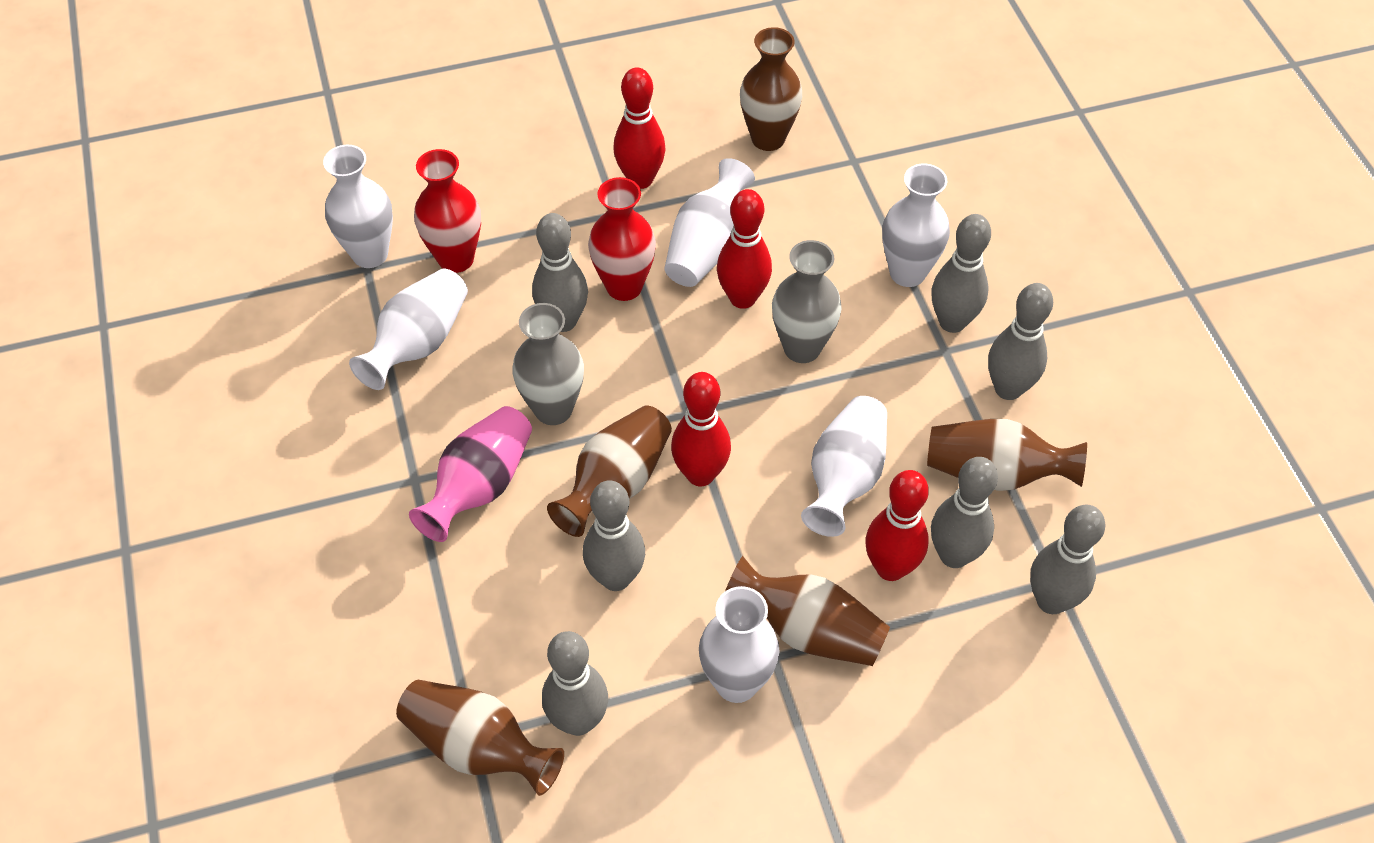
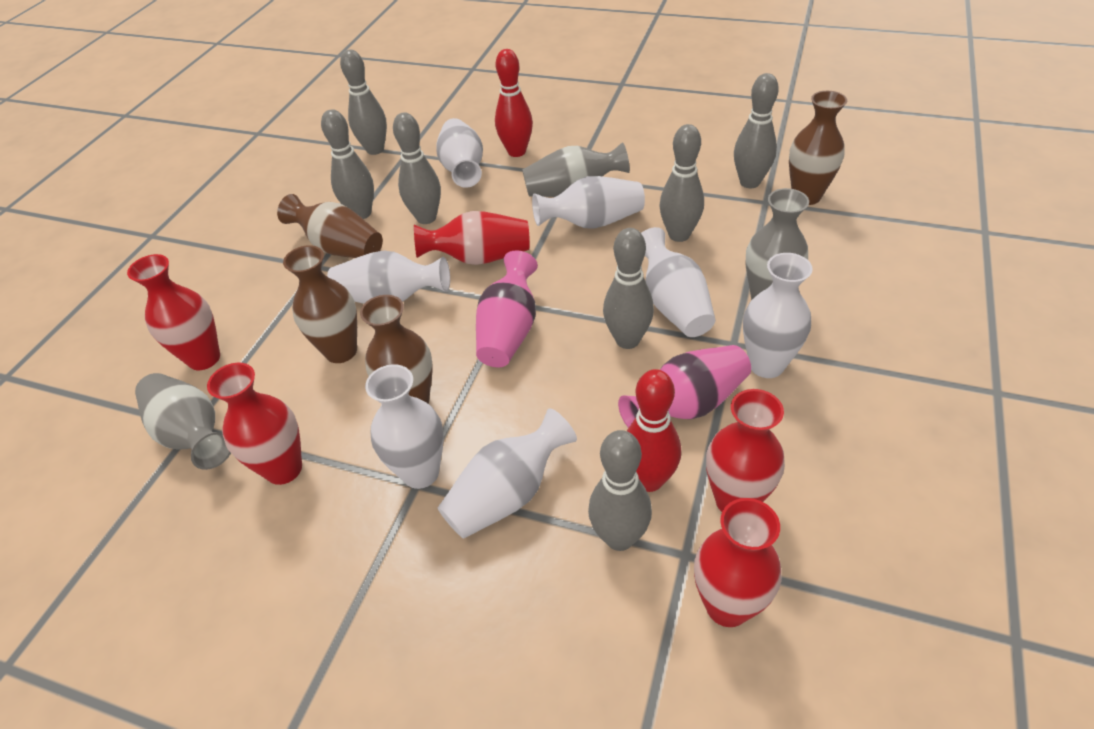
brown vase: 5 -> 4
grey vase: 2 -> 3
pink vase: 1 -> 2
red bowling pin: 4 -> 2
red vase: 2 -> 5
white vase: 6 -> 7

